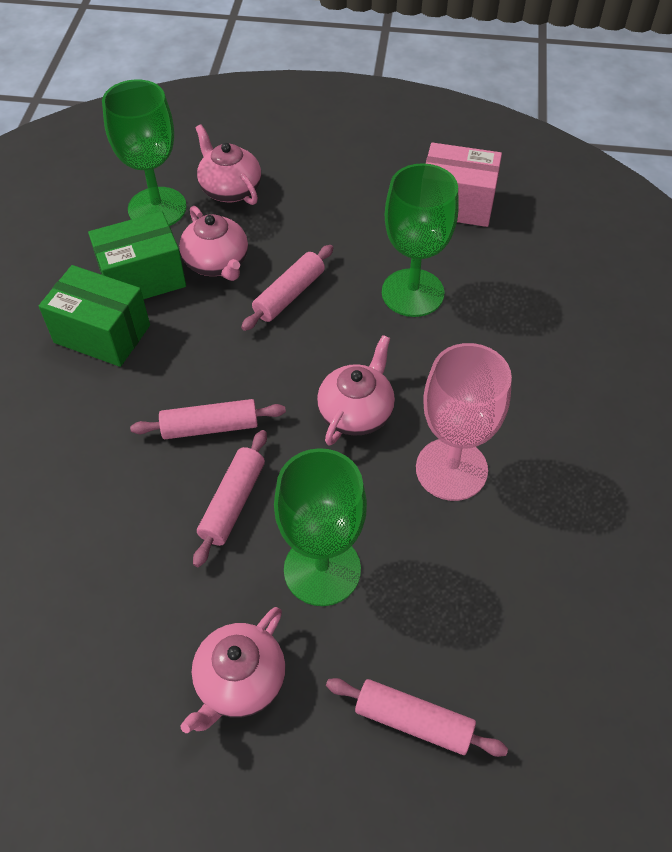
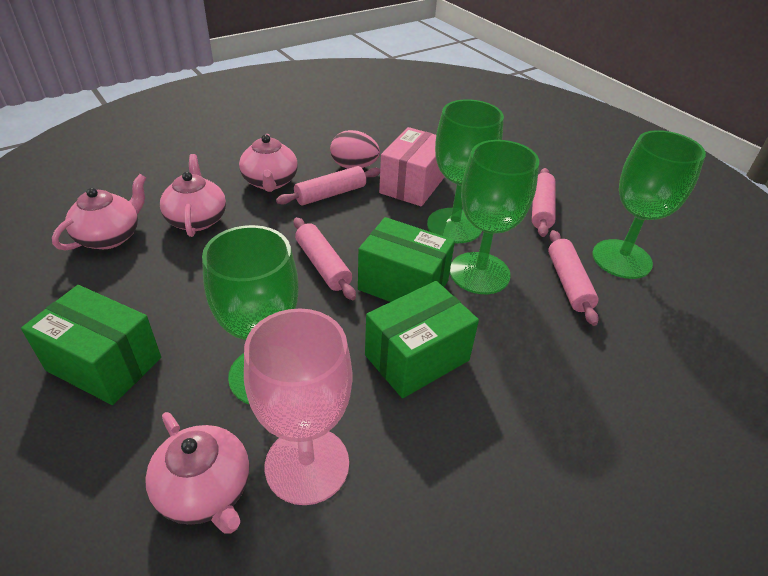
green box: 2 -> 3
green goblet: 3 -> 4
pink egg: 0 -> 1

